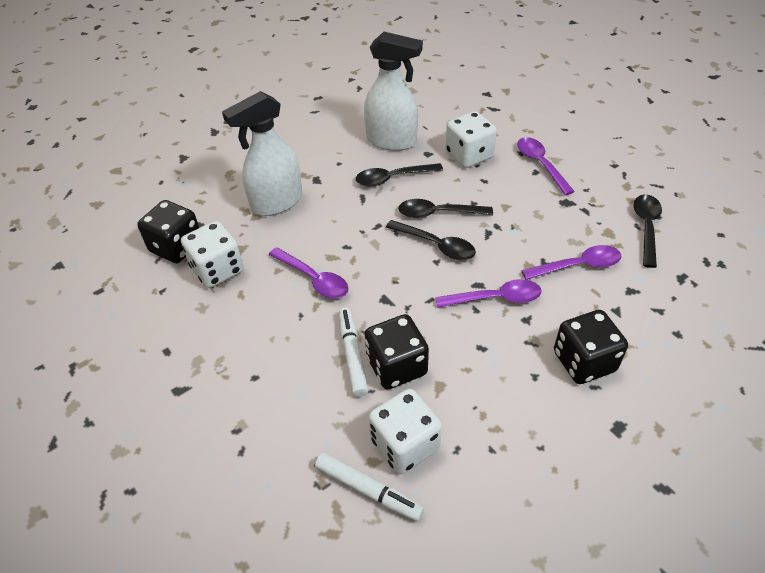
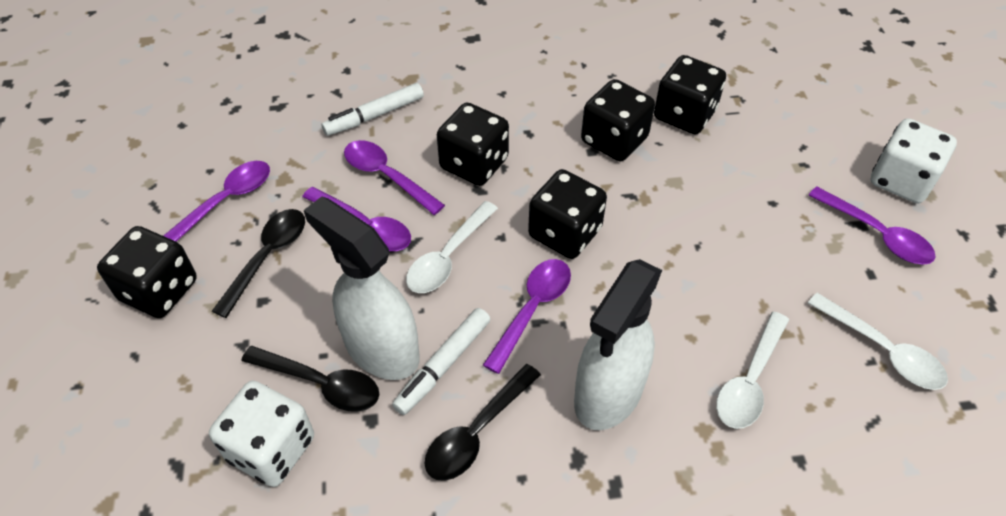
black dice: 3 -> 5
black spoon: 4 -> 3
purple spoon: 4 -> 5
white dice: 3 -> 2
white spoon: 0 -> 3

